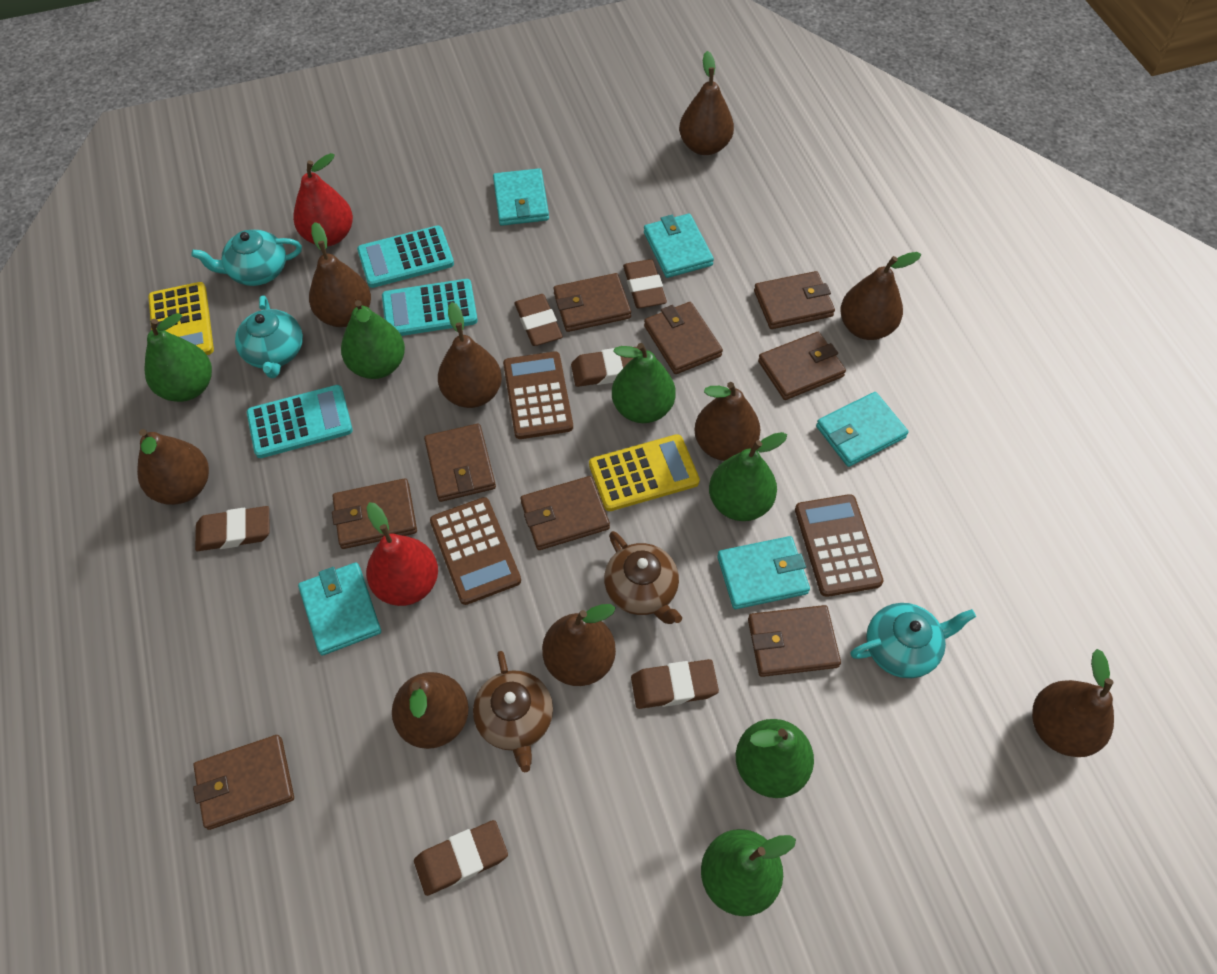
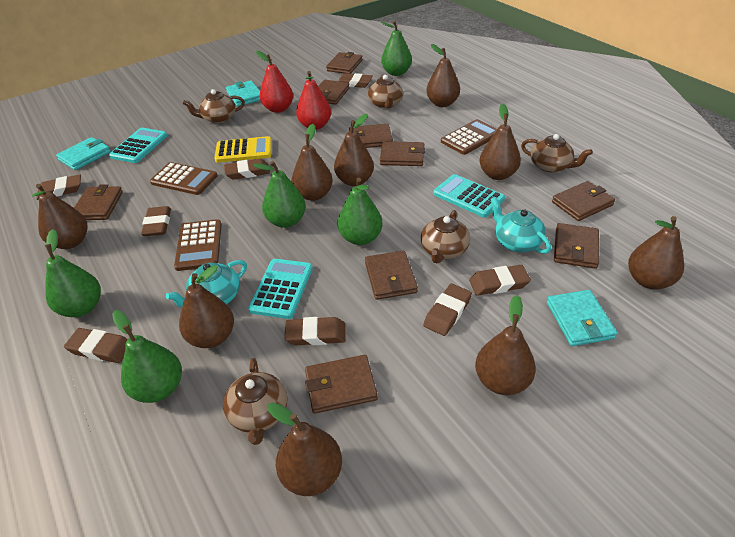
brown eraser: 6 -> 8
brown teapot: 2 -> 5
green pear: 6 -> 5
turquoise teapot: 3 -> 2
turquoise wallet: 5 -> 3
yellow calculator: 2 -> 1

